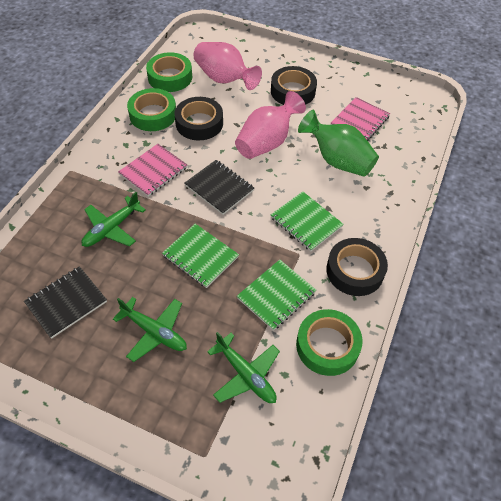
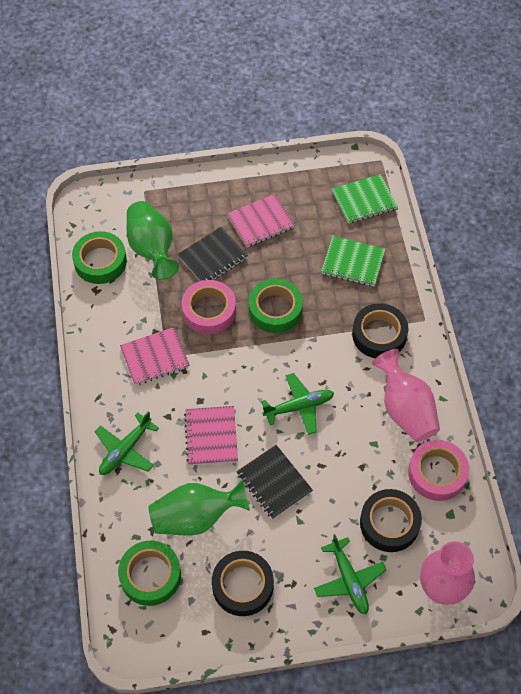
green notebook: 3 -> 2
green vase: 1 -> 2
pink notebook: 2 -> 3
pink tape: 0 -> 2

